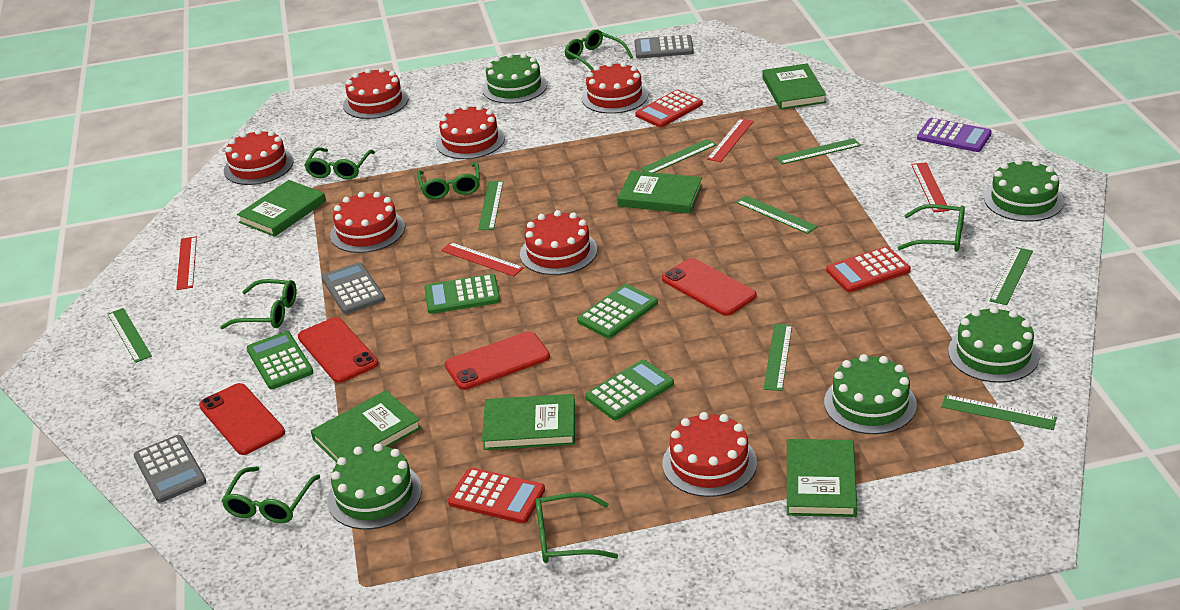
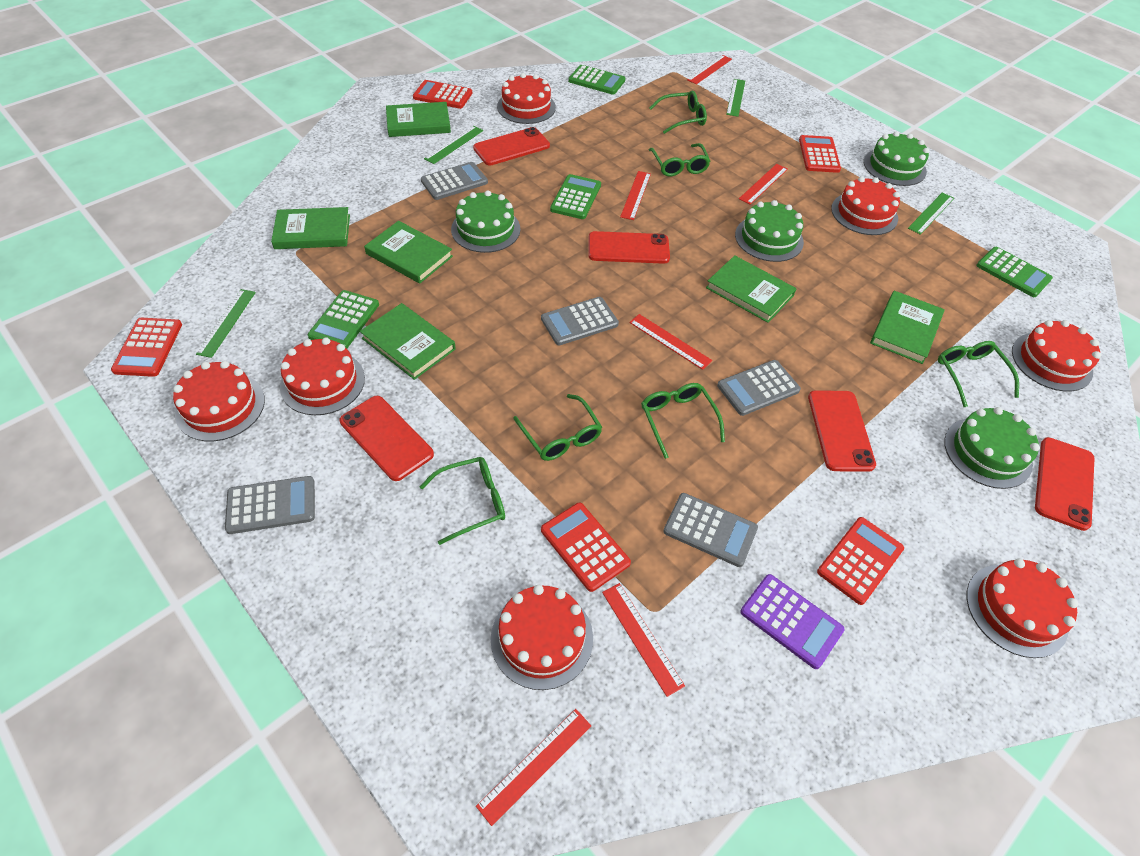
green cake: 5 -> 4
green glasses: 7 -> 6
green ruler: 8 -> 4
grey calculator: 3 -> 5
red calculator: 3 -> 5
red phone: 4 -> 5
red ruler: 4 -> 6

